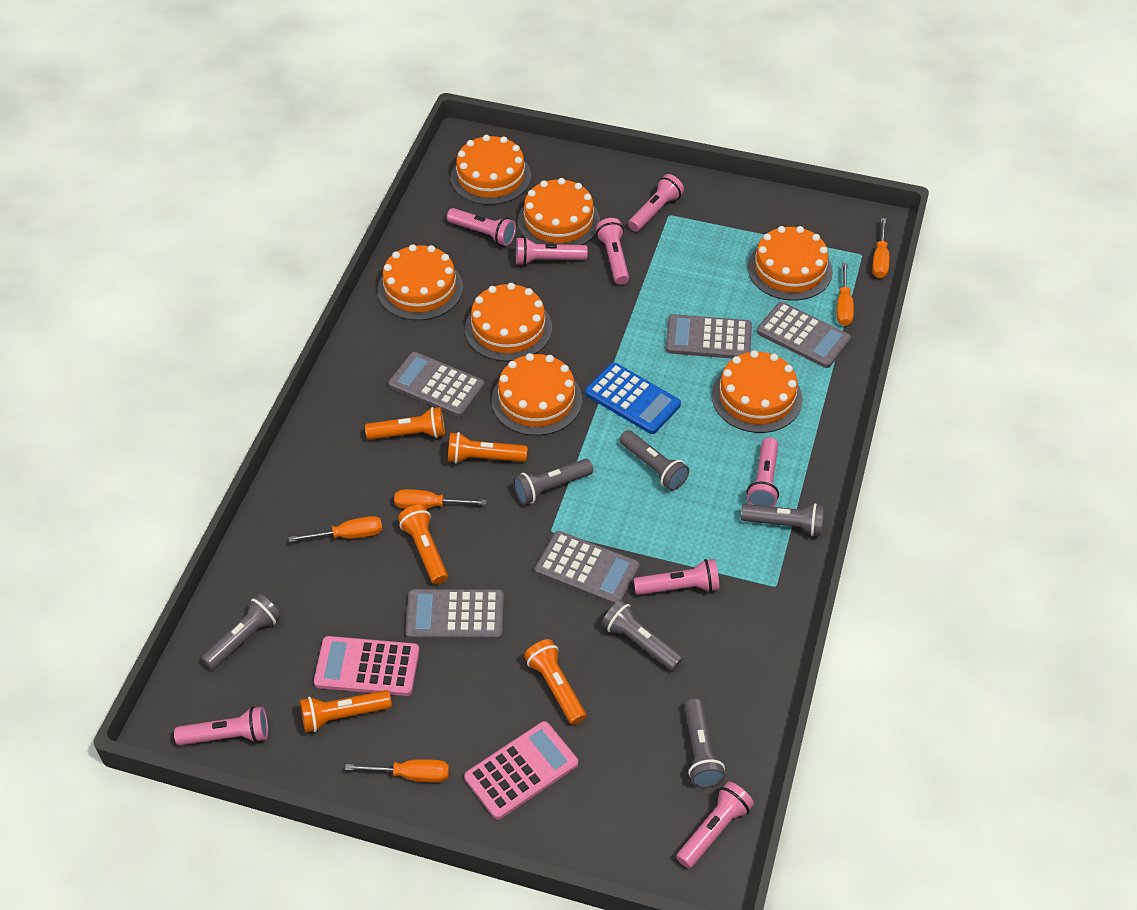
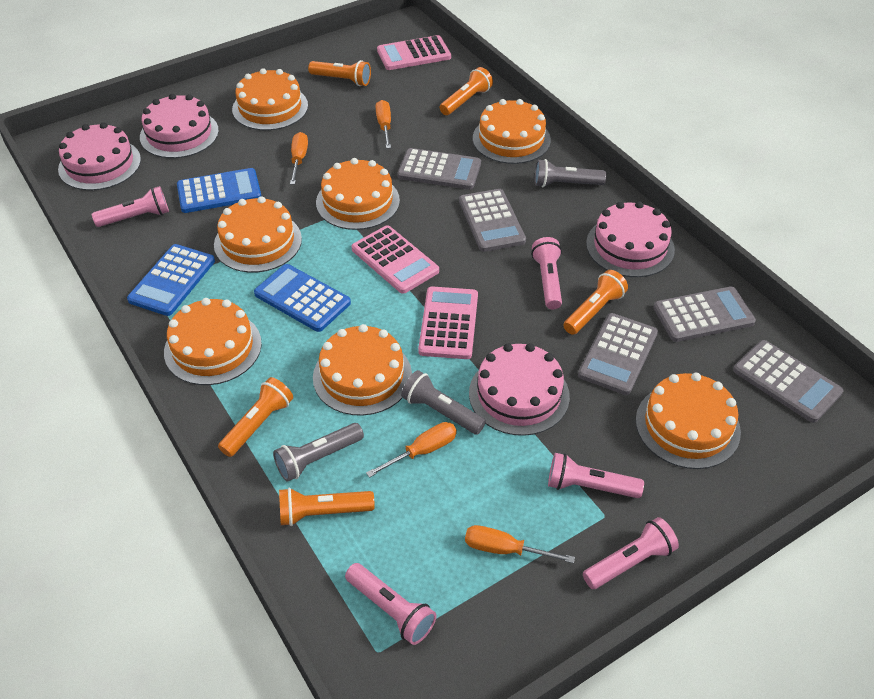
blue calculator: 1 -> 3
grey flashlight: 6 -> 3
orange screwdriver: 5 -> 4
pink cake: 0 -> 4
pink calculator: 2 -> 3
pink flashlight: 8 -> 5

